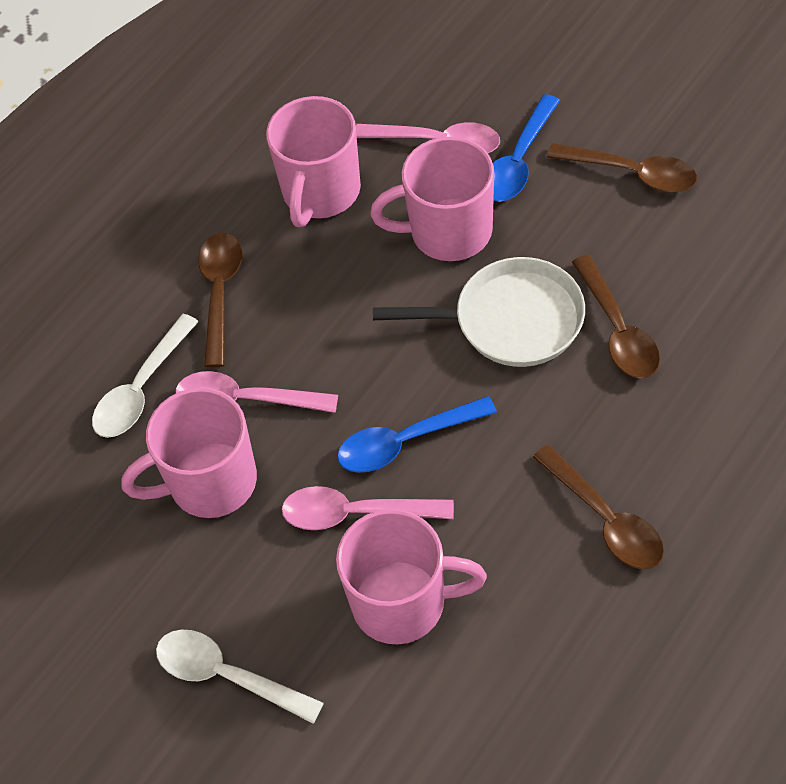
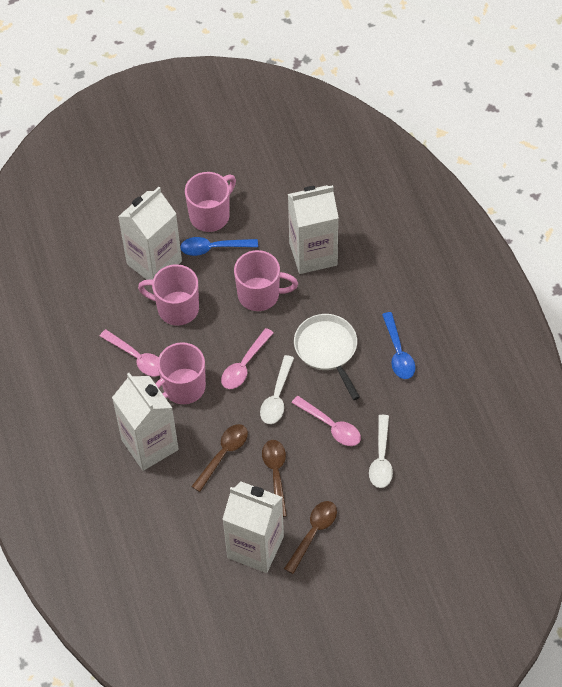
brown spoon: 4 -> 3
white carton: 0 -> 4

